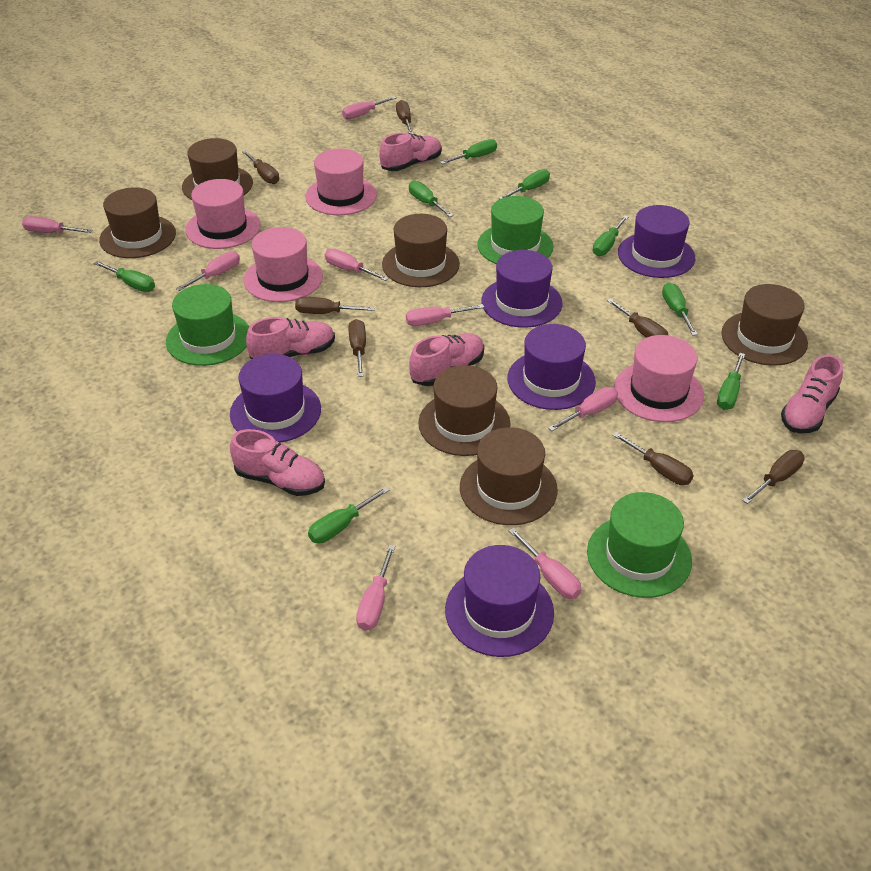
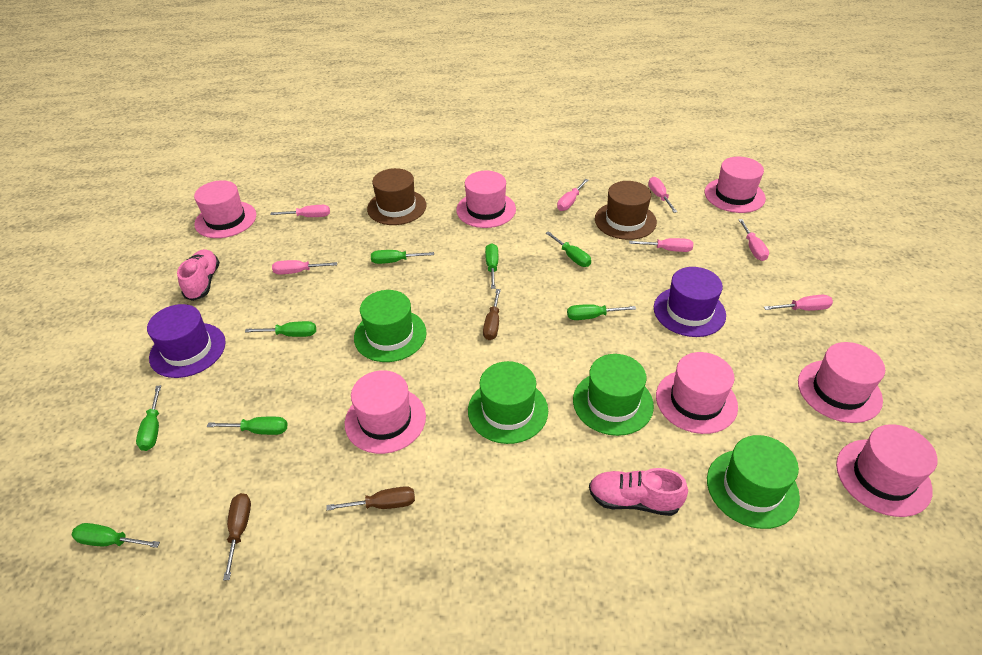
brown hat: 6 -> 2
brown screwdriver: 7 -> 3
green hat: 3 -> 4
pink hat: 4 -> 7
pink screwdriver: 8 -> 7
pink shoe: 5 -> 2
purple hat: 5 -> 2

